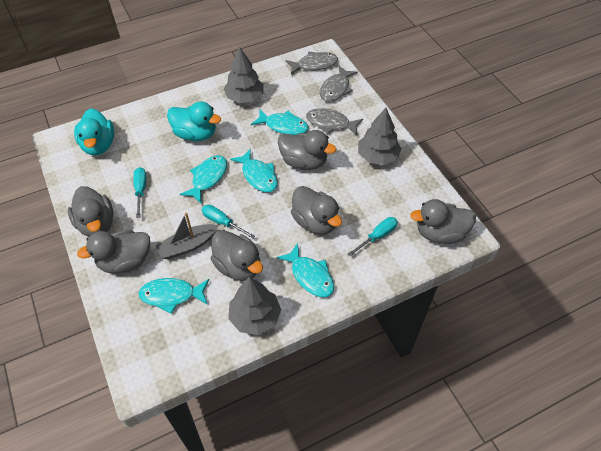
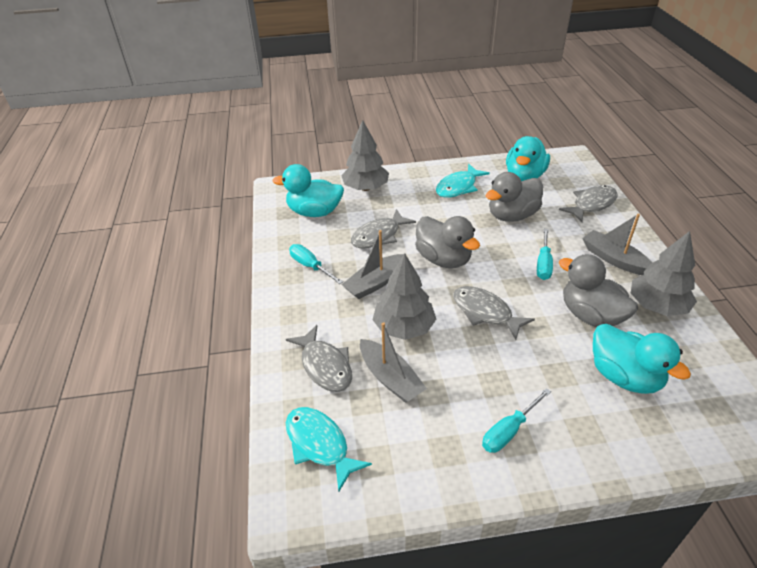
grey boat: 1 -> 3
grey duck: 6 -> 3
grey fish: 3 -> 4
turquoise duck: 2 -> 3
turquoise fish: 5 -> 2

